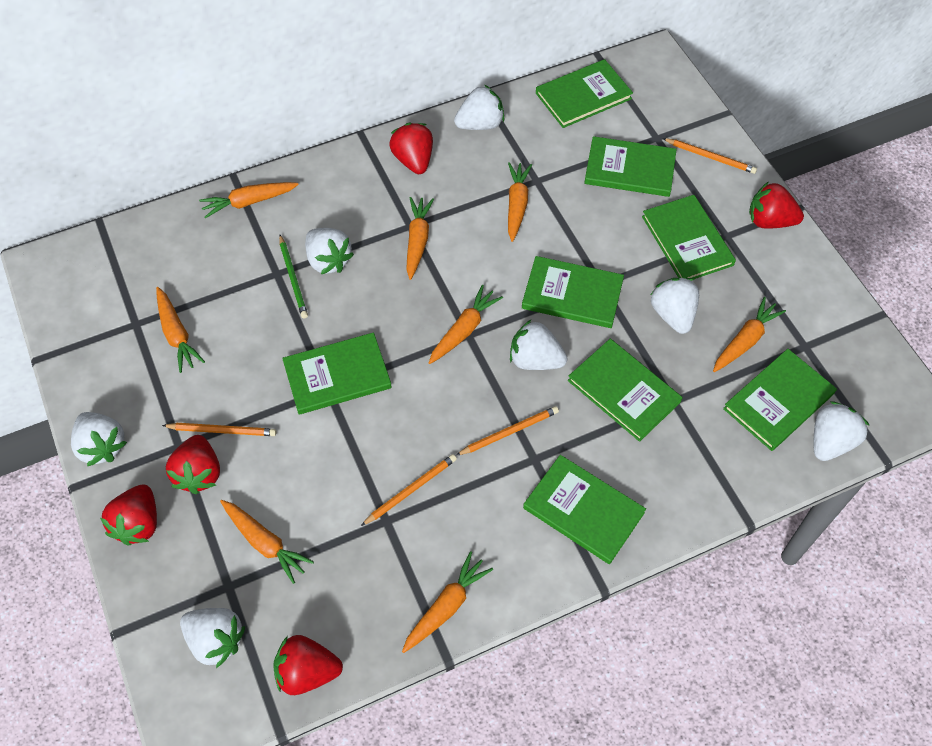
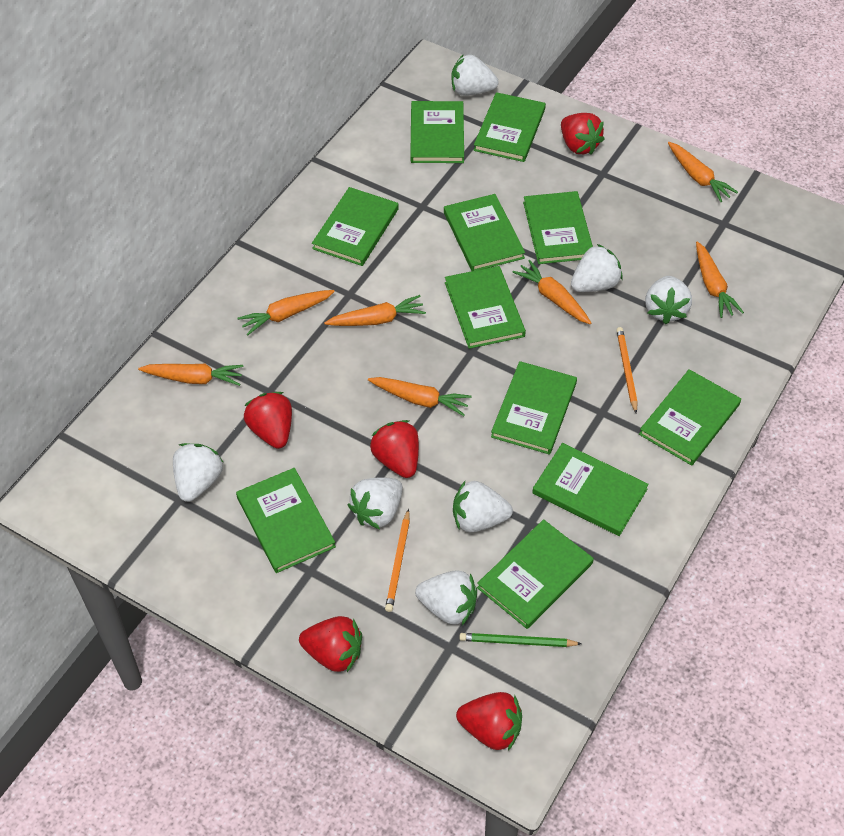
green book: 8 -> 11
orange carrot: 8 -> 7
orange pencil: 4 -> 2

